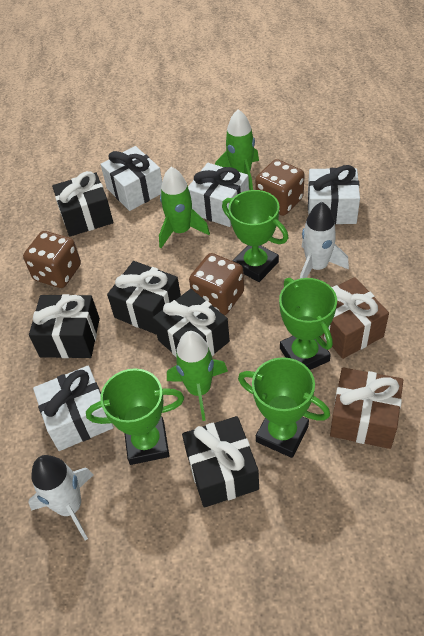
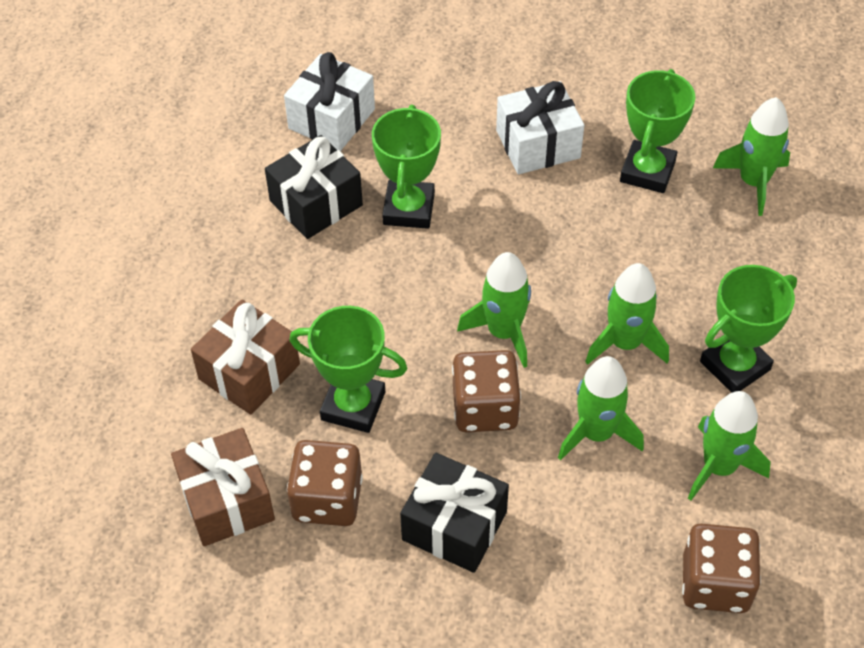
black gift: 5 -> 2
green rocket: 3 -> 5
white gift: 4 -> 2
white rocket: 2 -> 0

